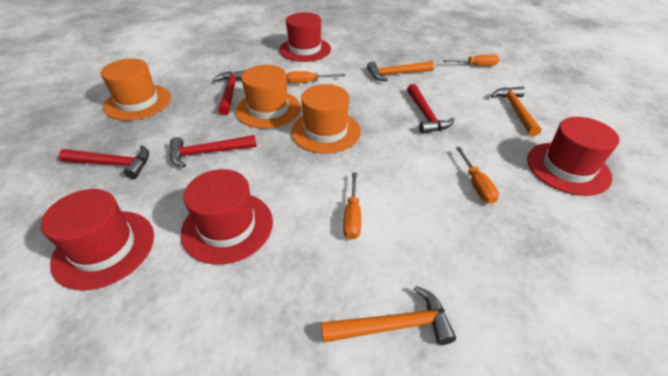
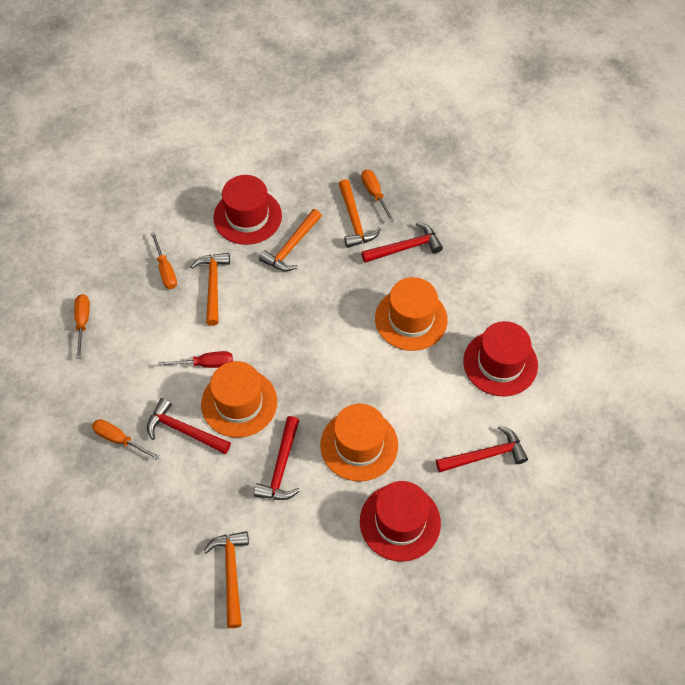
orange hammer: 3 -> 4
red hat: 4 -> 3
red screwdriver: 0 -> 1

